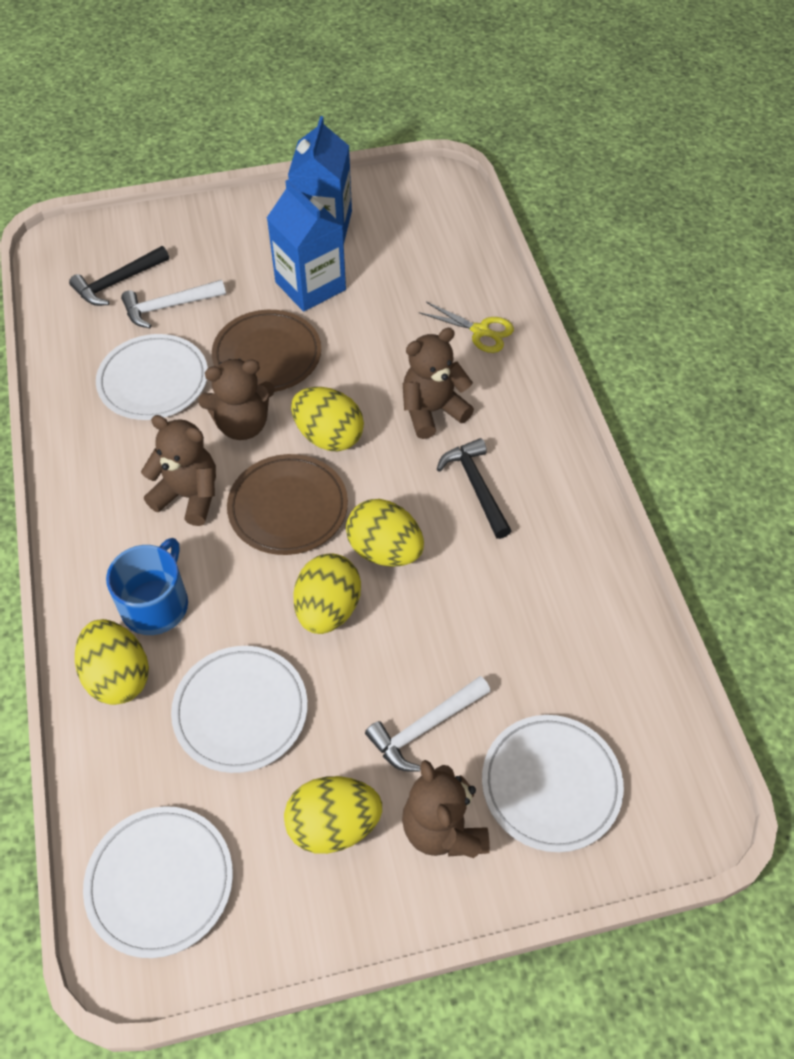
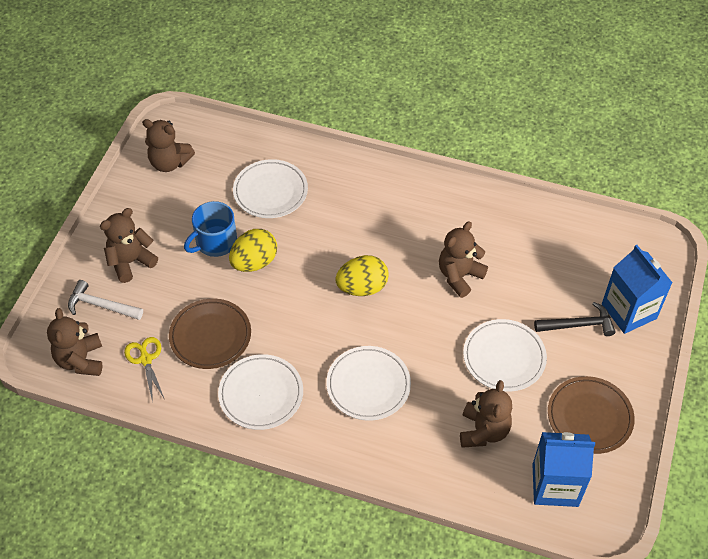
black hammer: 2 -> 1
brown teddy bear: 4 -> 5
white hammer: 2 -> 1
yellow egg: 5 -> 2

